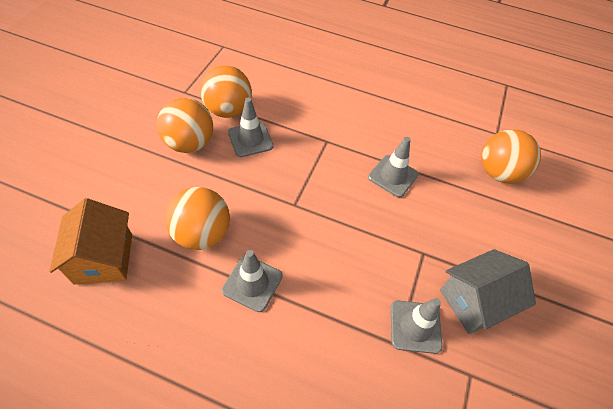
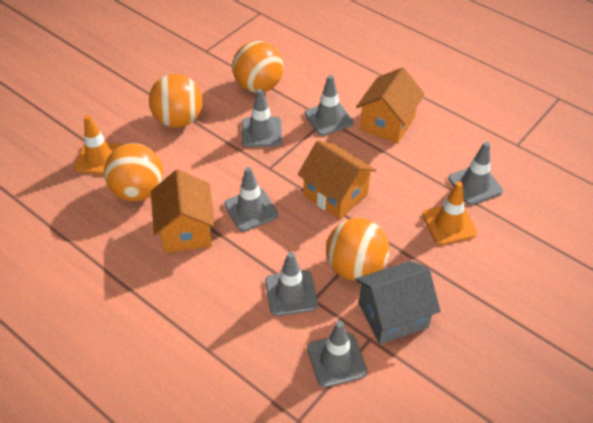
grey traffic cone: 4 -> 6
orange house: 1 -> 3
orange traffic cone: 0 -> 2

